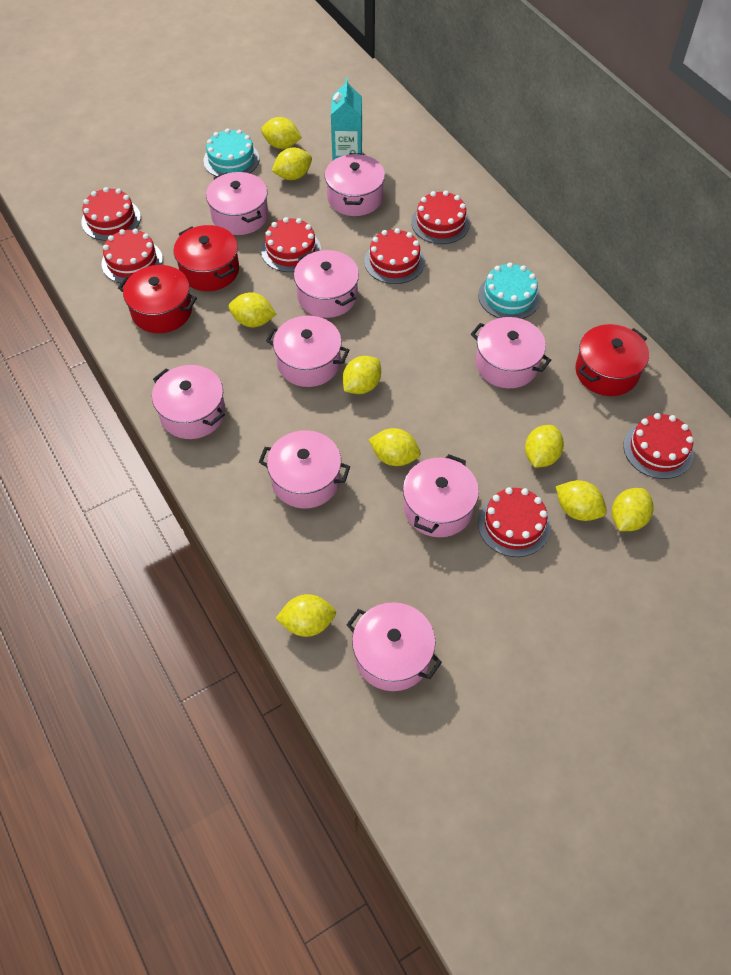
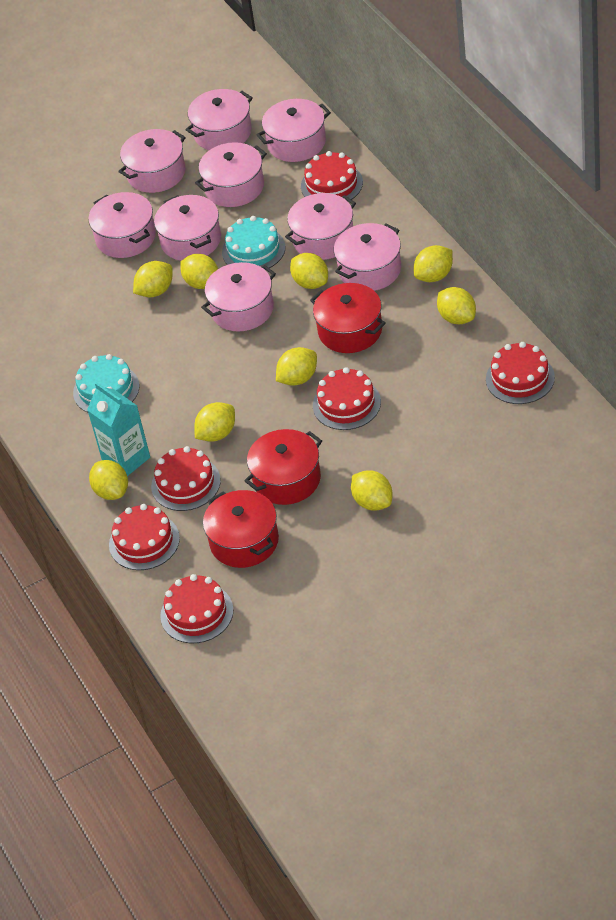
red cake: 7 -> 6

